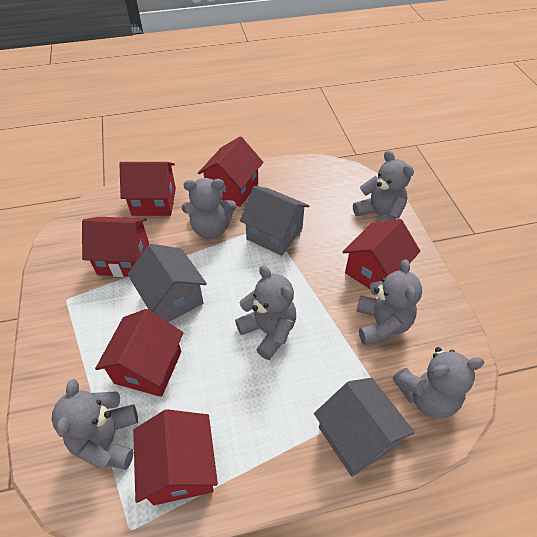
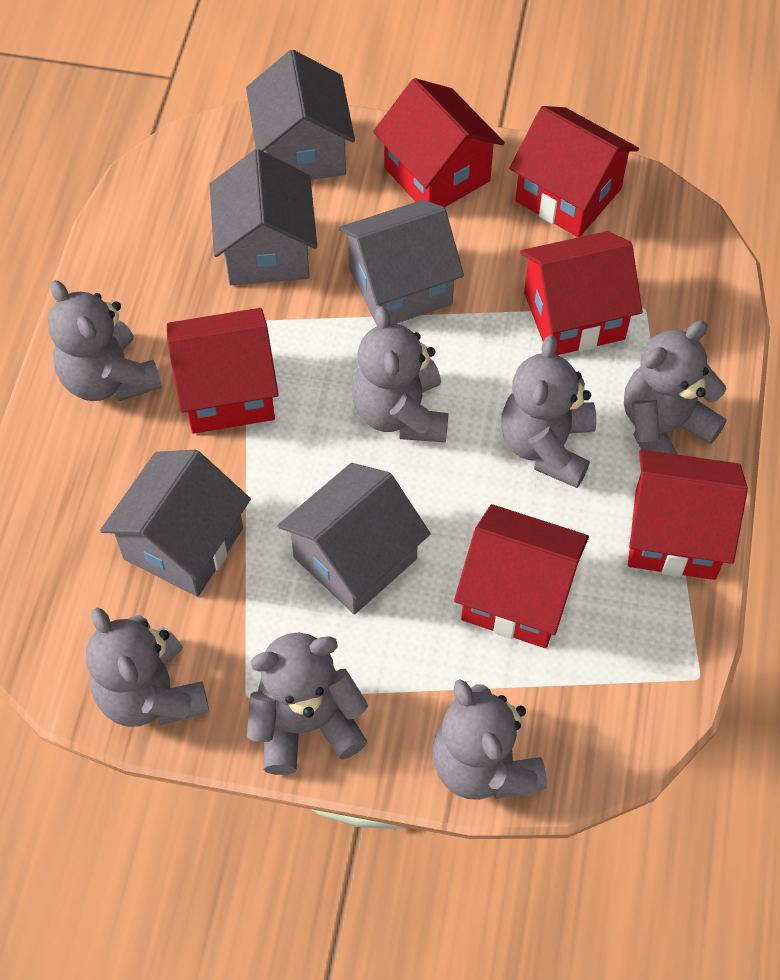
grey house: 3 -> 5
grey teddy bear: 6 -> 7

